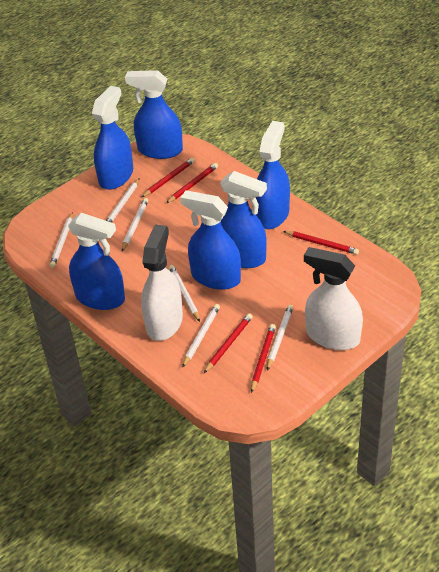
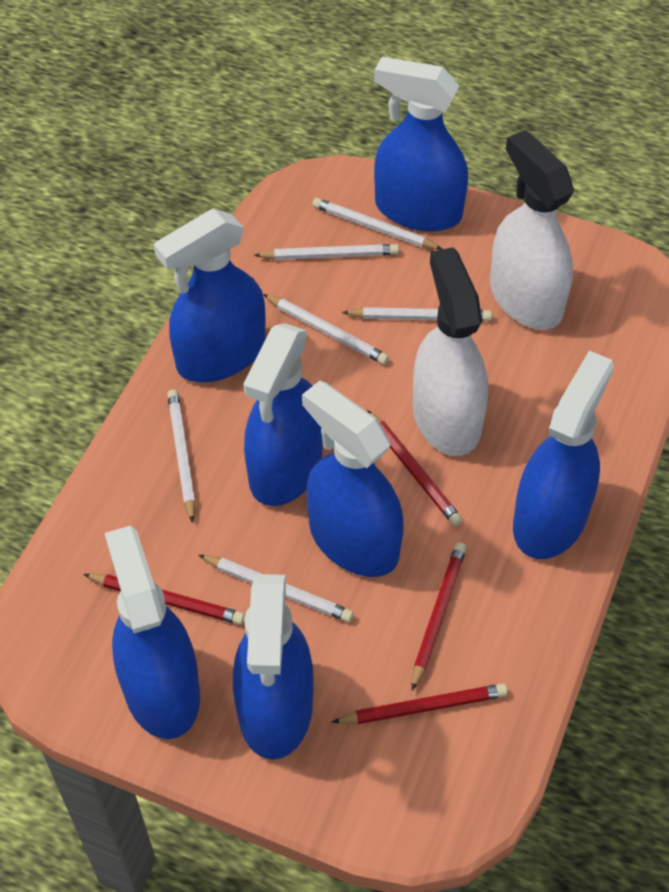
blue spray bottle: 6 -> 7
red pencil: 5 -> 4

